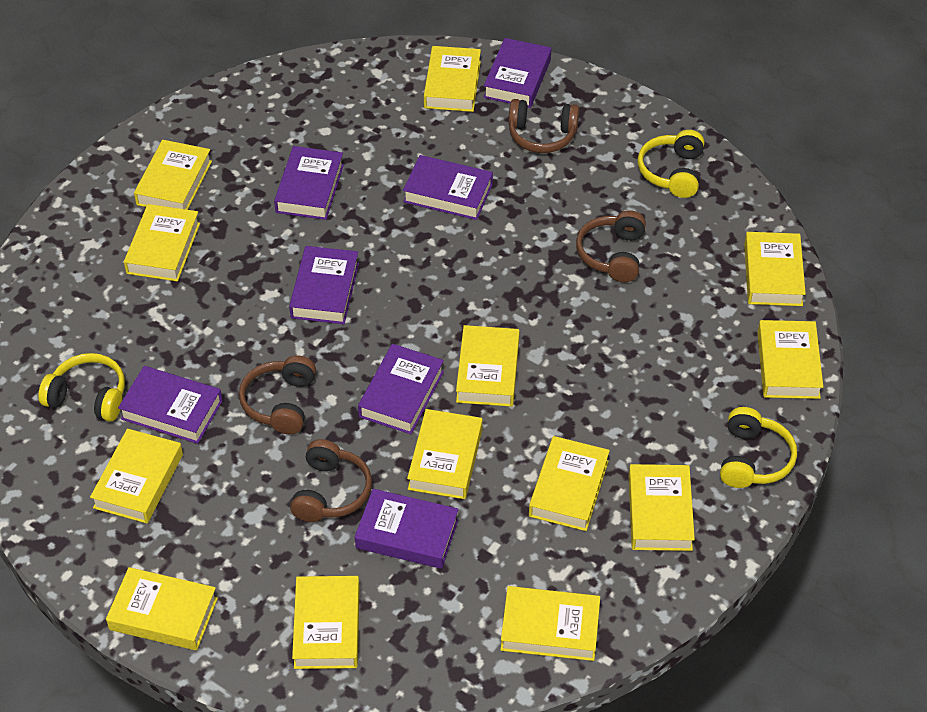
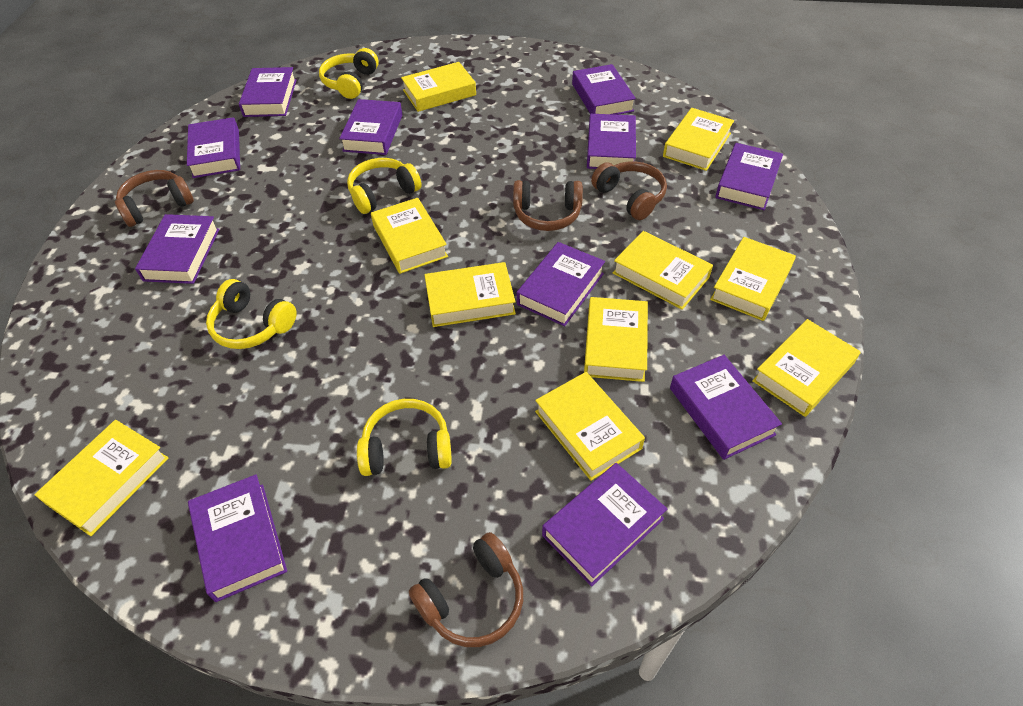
purple book: 7 -> 11
yellow book: 13 -> 10
yellow headphones: 3 -> 4

